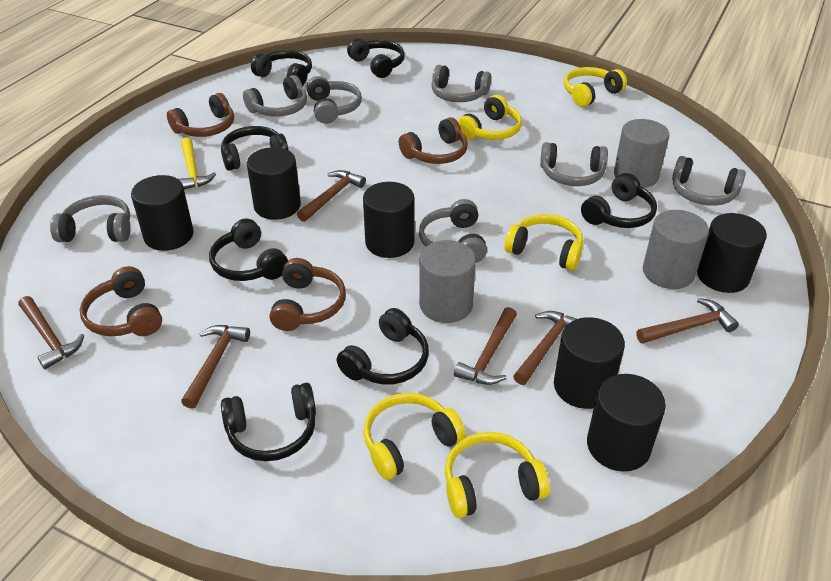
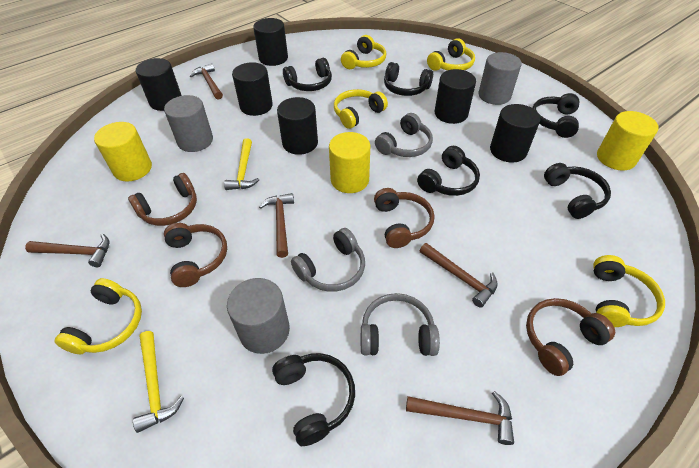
black headphones: 7 -> 6
brown hammer: 6 -> 5
grey headphones: 7 -> 3
yellow cylinder: 0 -> 3
yellow hammer: 1 -> 2

